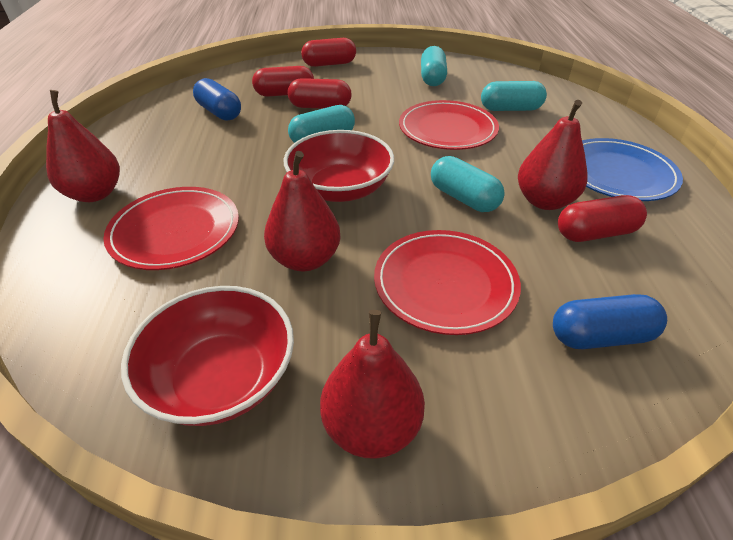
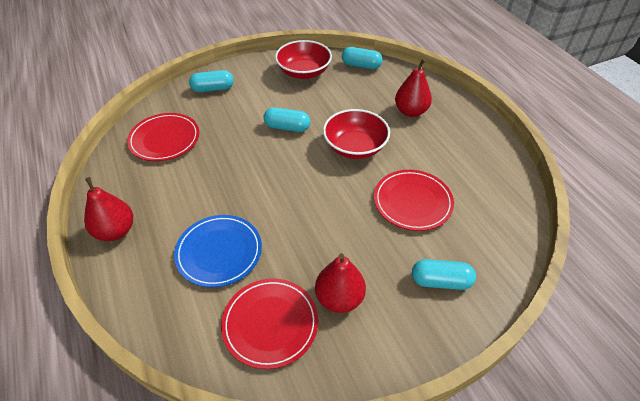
blue capsule: 2 -> 0
red capsule: 4 -> 0
red pear: 4 -> 3

